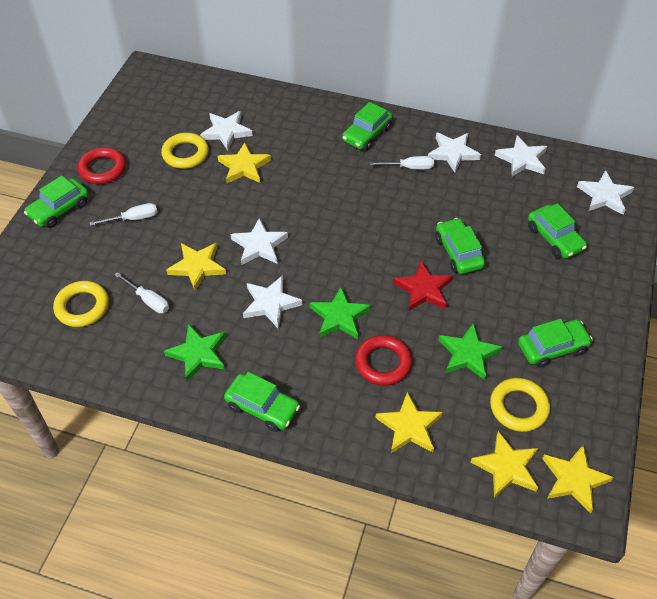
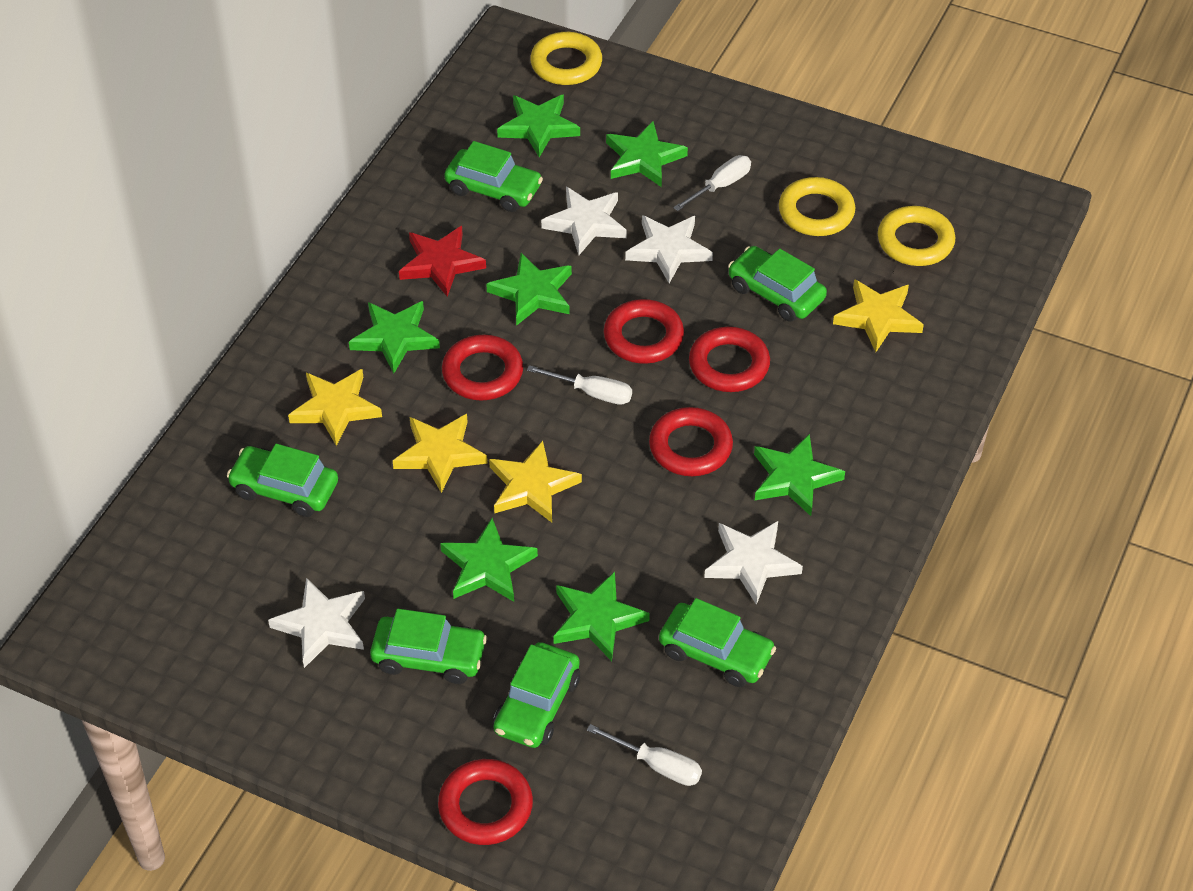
green star: 3 -> 7
red ring: 2 -> 5
white star: 6 -> 4
yellow star: 5 -> 4

